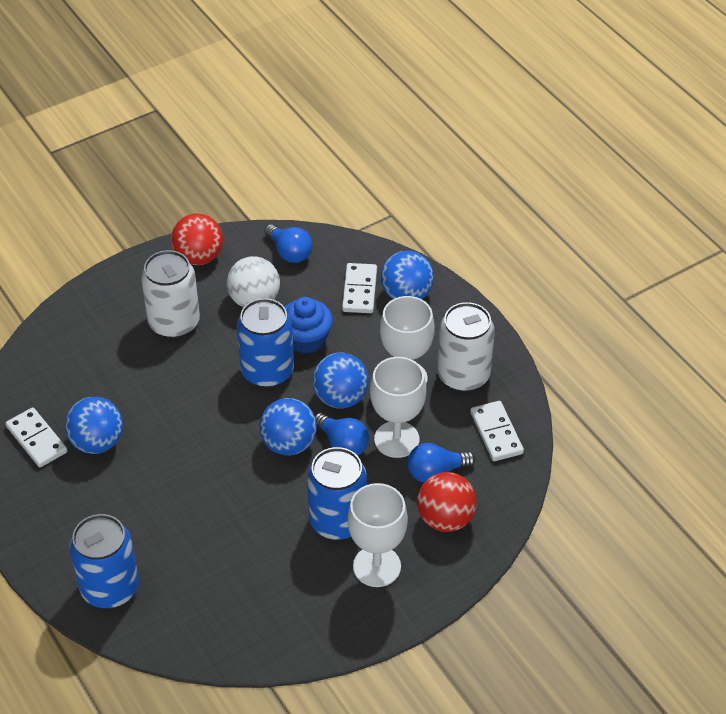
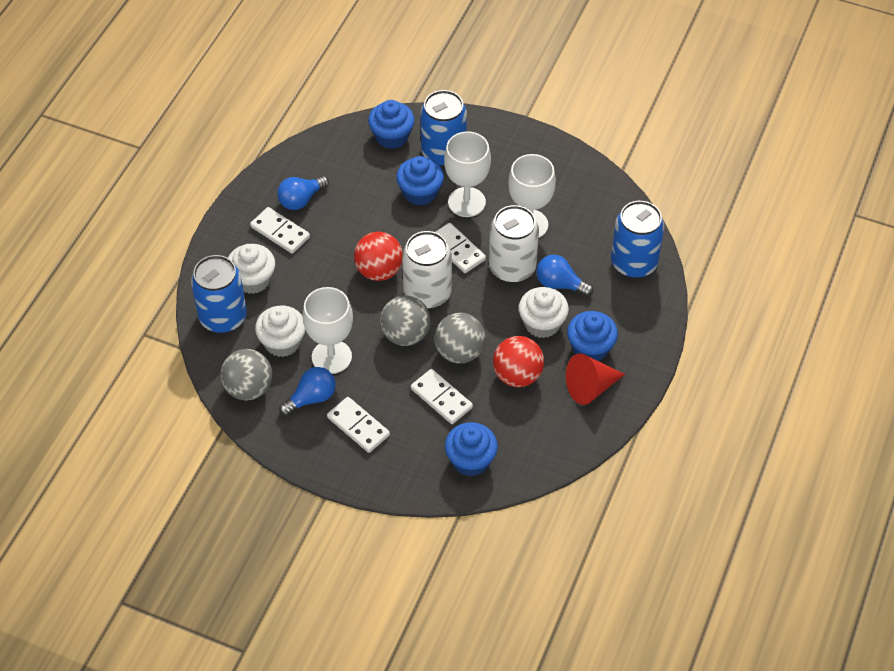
blue ball: 4 -> 0
blue cupcake: 1 -> 4
grey ball: 0 -> 3
red cone: 0 -> 1
white ball: 1 -> 0
white cupcake: 0 -> 3
white domino: 3 -> 4

